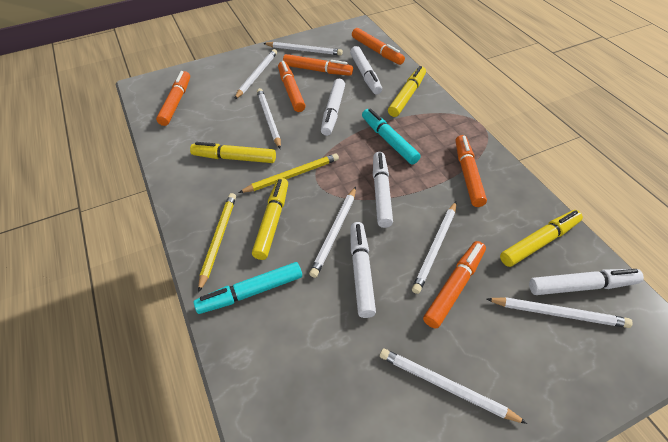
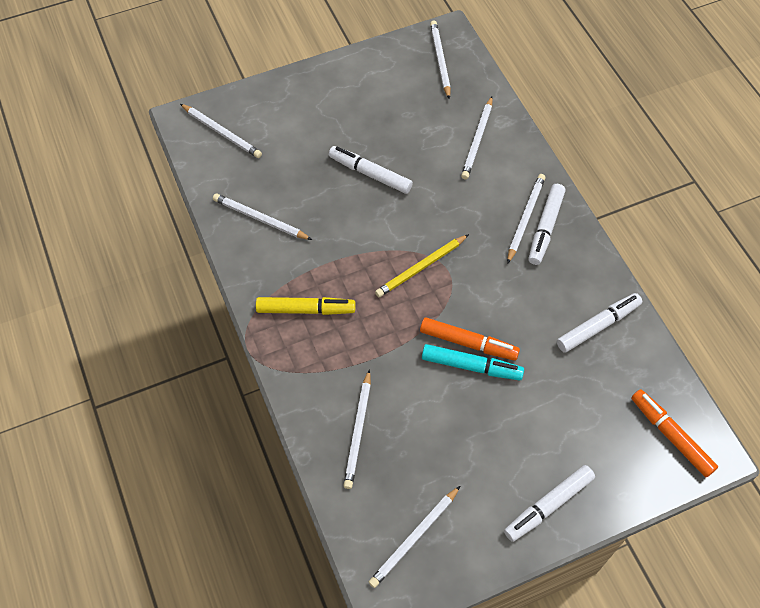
orange marker: 6 -> 2
turquoise marker: 2 -> 1
white marker: 5 -> 4
yellow marker: 4 -> 1
yellow pencil: 2 -> 1

